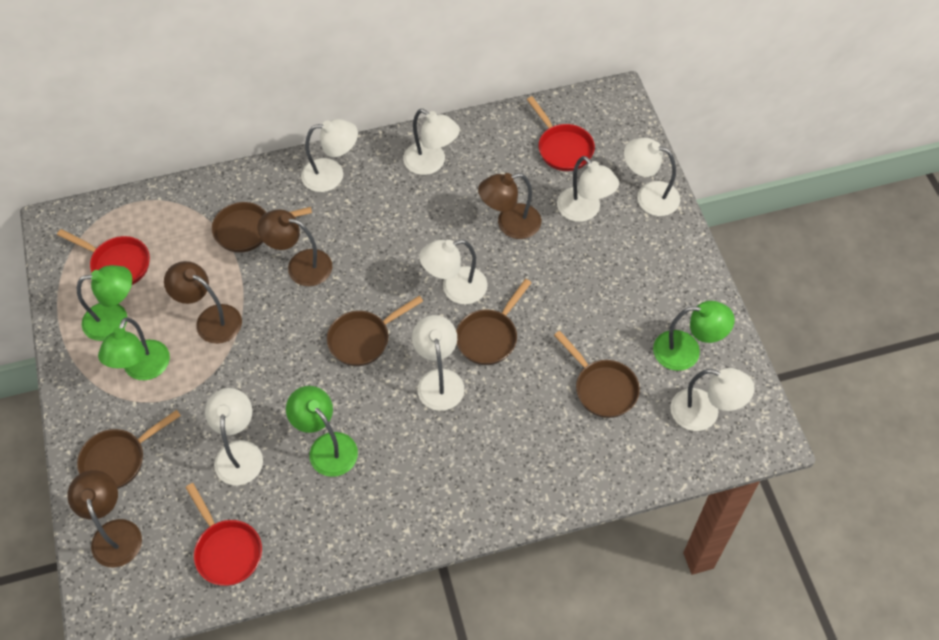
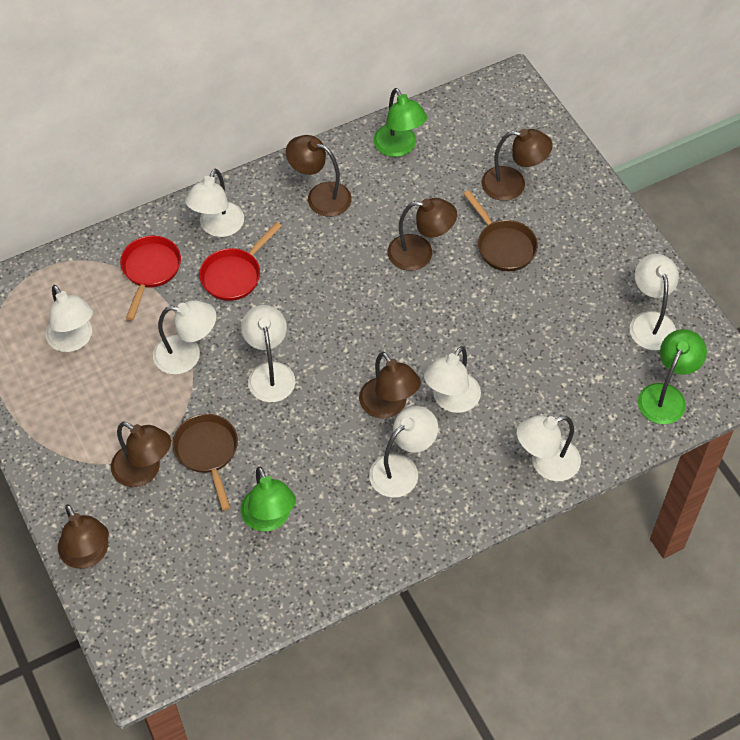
brown lamp: 4 -> 6
brown pan: 5 -> 2
green lamp: 4 -> 3
red pan: 3 -> 2

